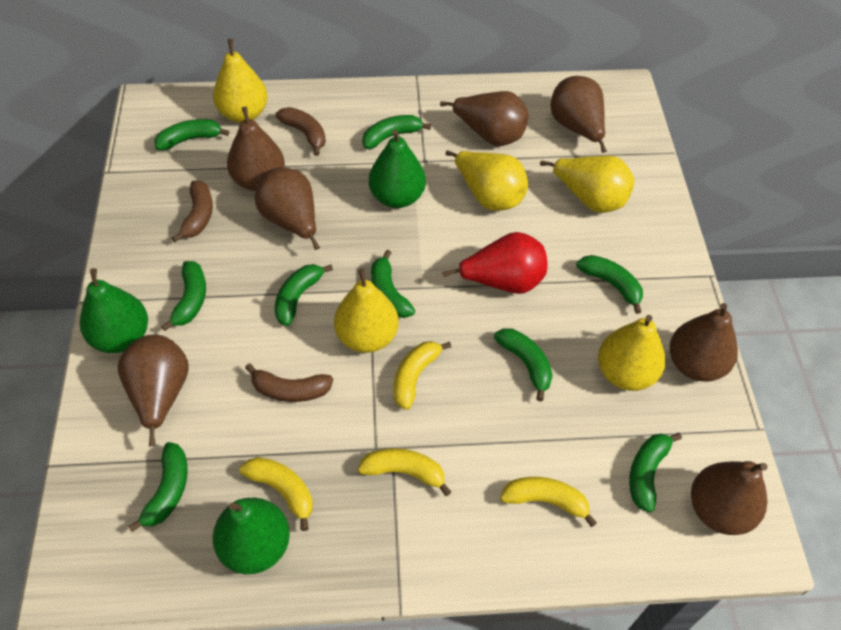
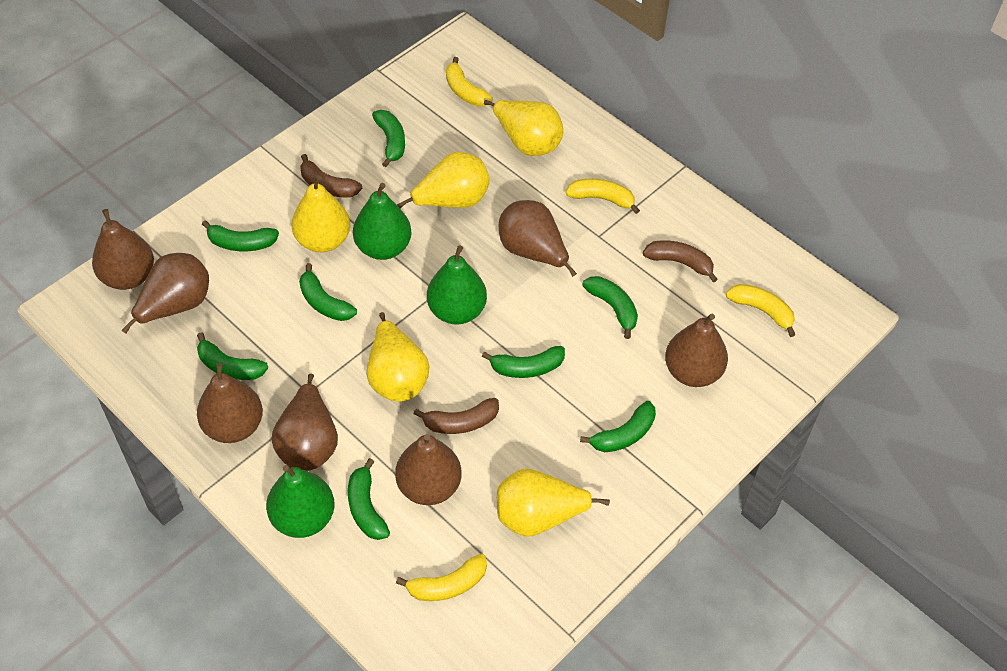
green banana: 9 -> 8
red pear: 1 -> 0

